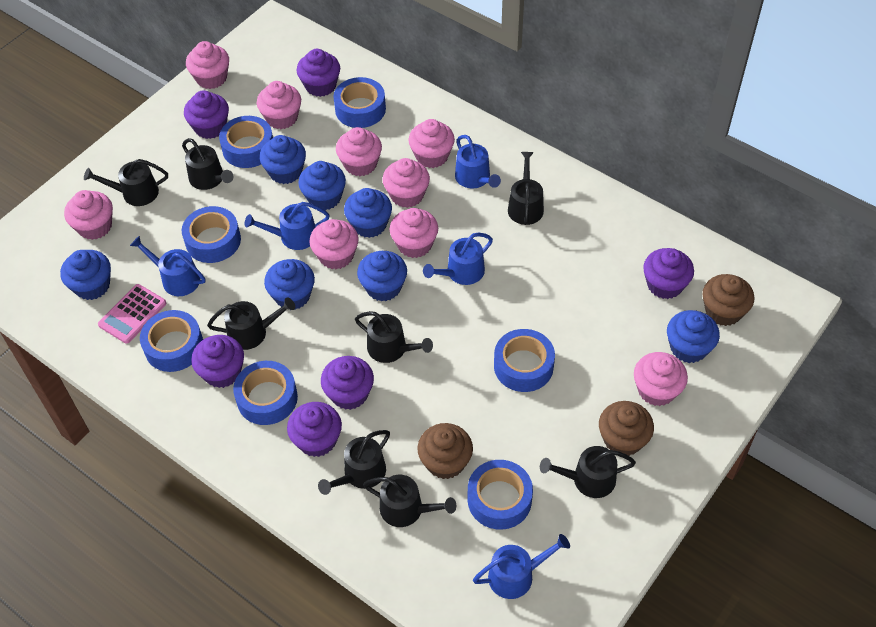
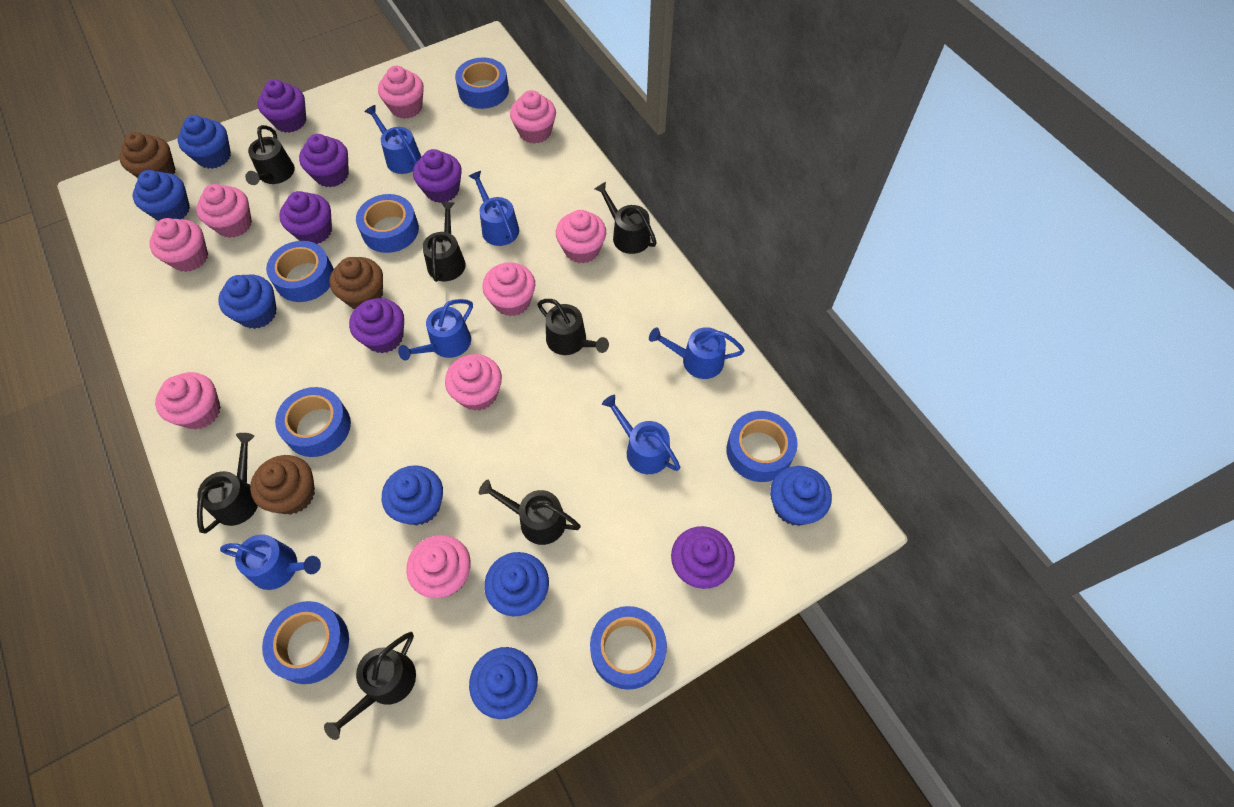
black watering can: 8 -> 7
blue watering can: 5 -> 6
pink calculator: 1 -> 0

